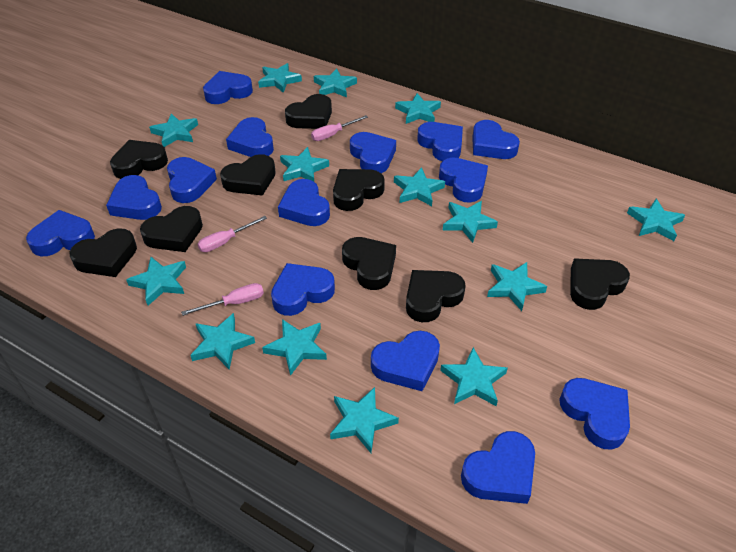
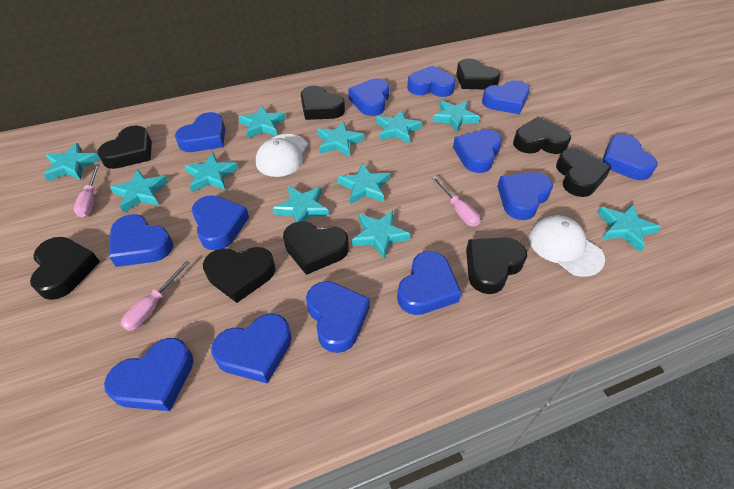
blue heart: 14 -> 13
turquoise star: 14 -> 11
white cap: 0 -> 2

